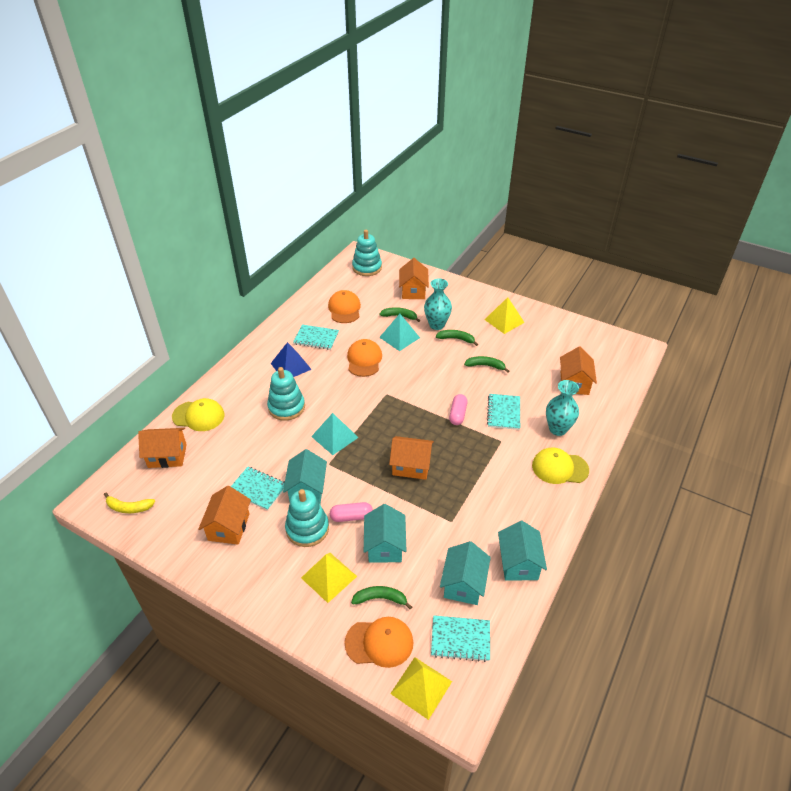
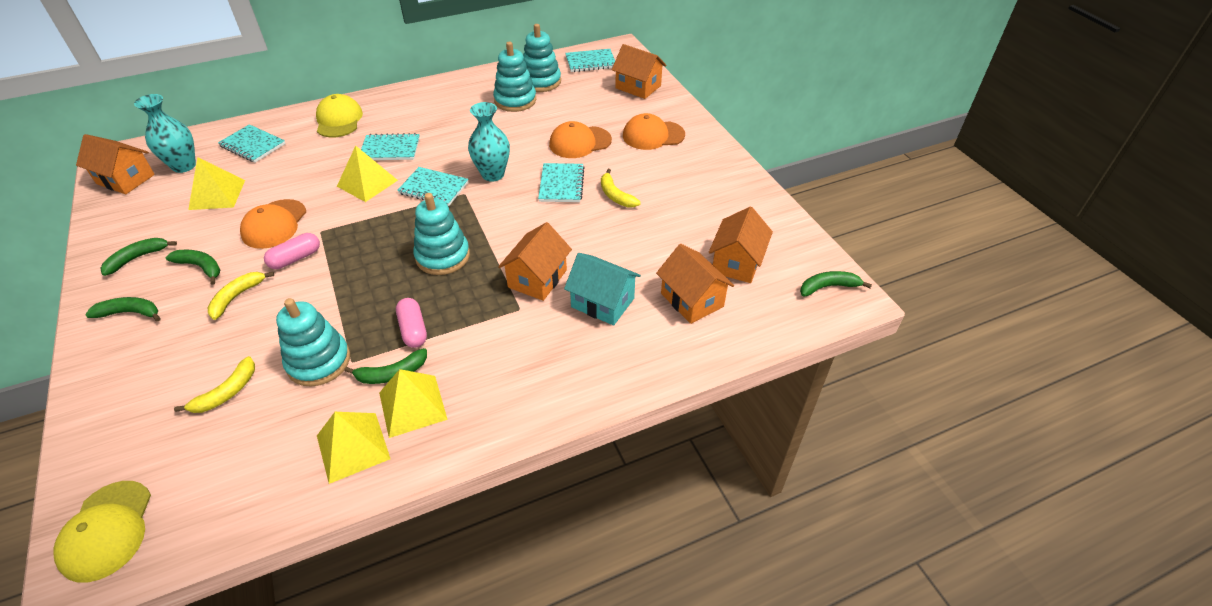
blue pyramid: 1 -> 0
green banana: 4 -> 5
turquoise house: 4 -> 1
turquoise notebook: 4 -> 5
turquoise pyramid: 2 -> 0
turquoise stacking toy: 3 -> 4
yellow banana: 1 -> 3
yellow pyramid: 3 -> 4

